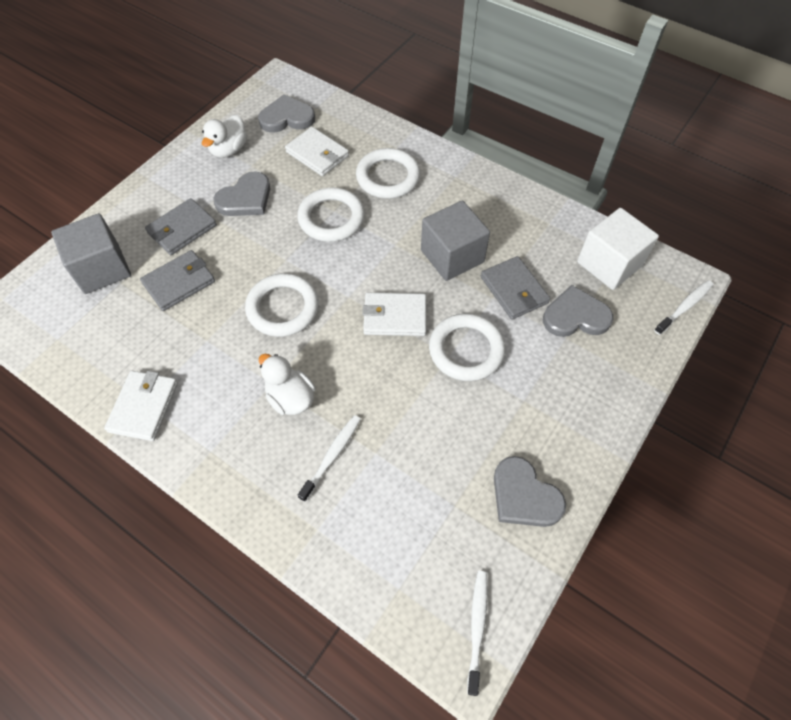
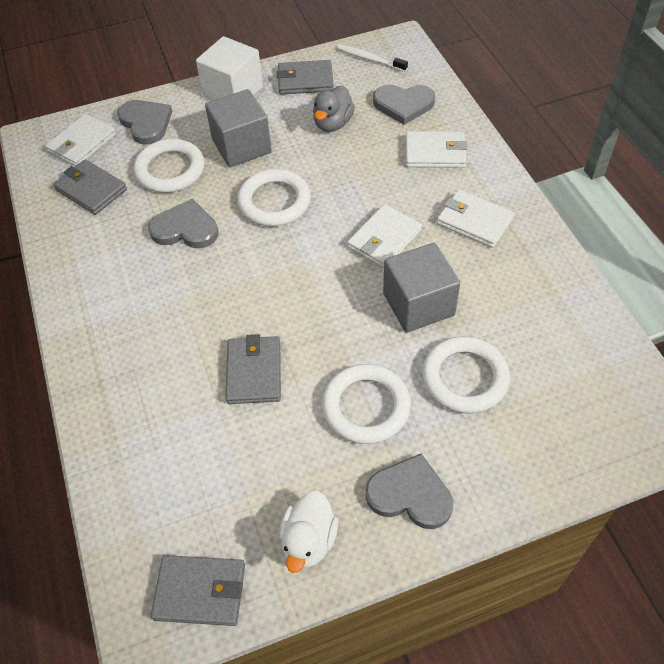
grey duck: 0 -> 1
grey wallet: 3 -> 4
white duck: 2 -> 1
white toothbrush: 3 -> 1
white wallet: 3 -> 4

